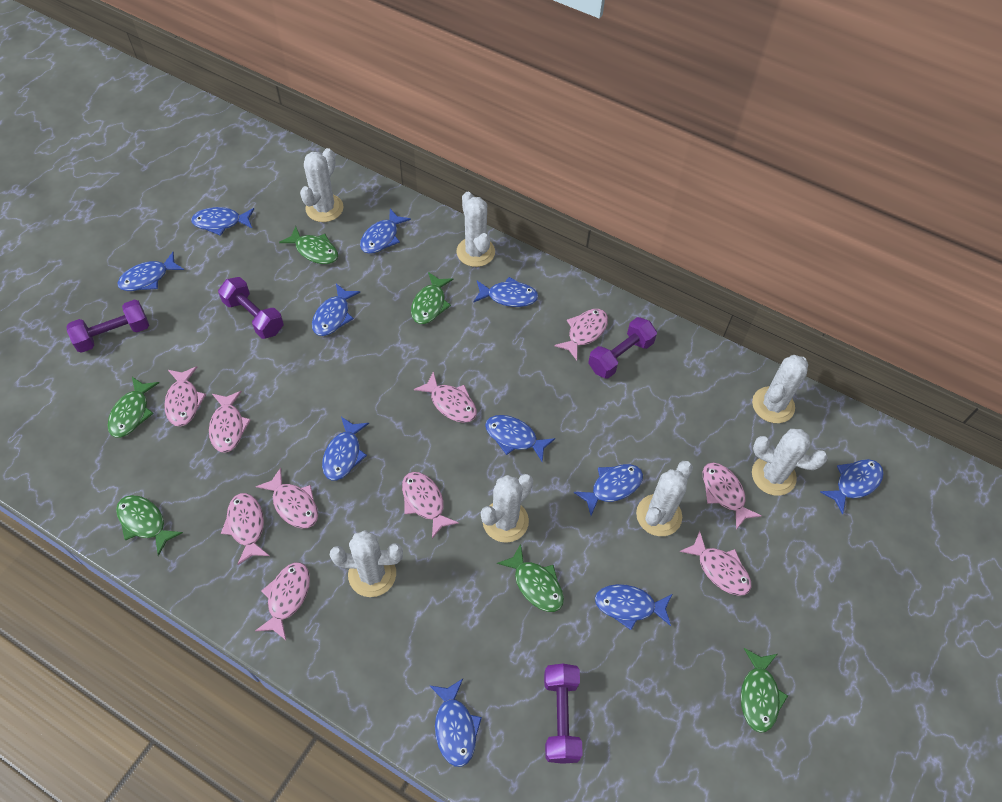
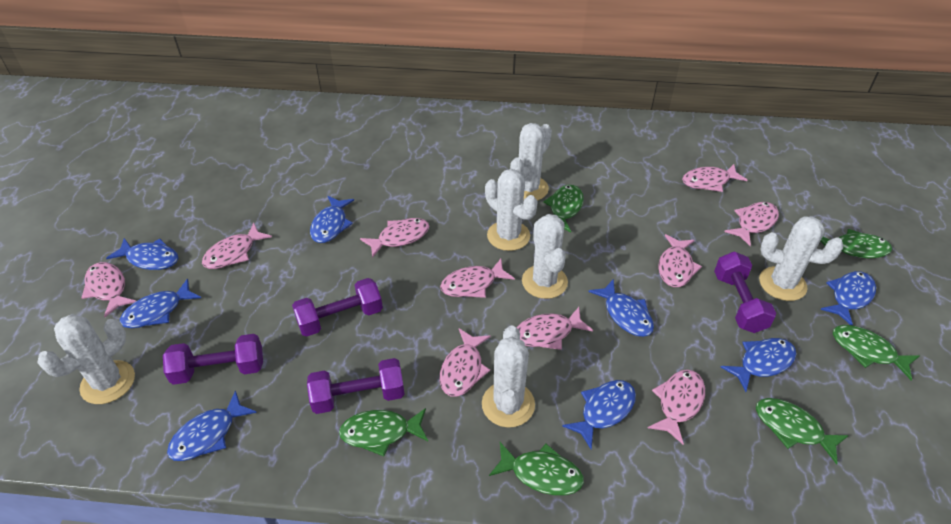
blue fish: 11 -> 8
white cactus: 7 -> 6

